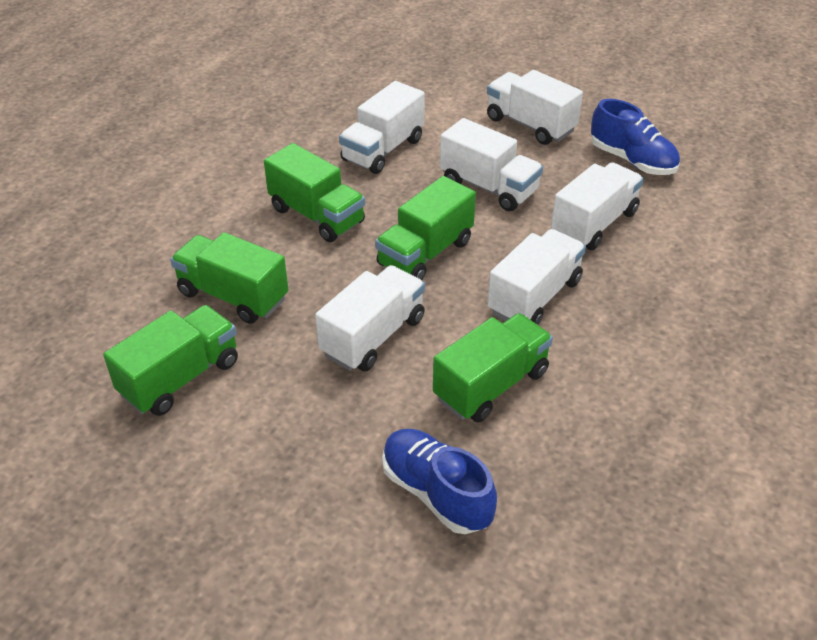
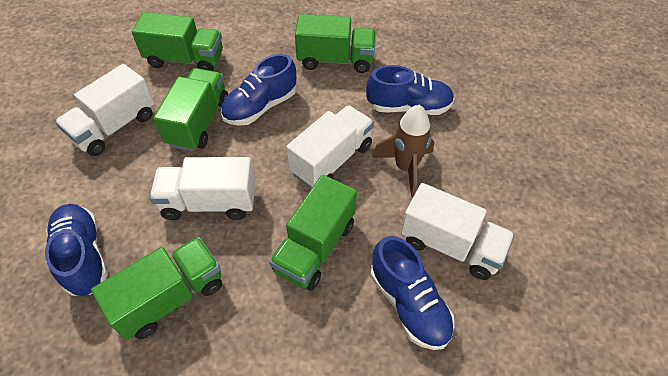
blue shoe: 2 -> 4
brown rocket: 0 -> 1
white truck: 6 -> 4

